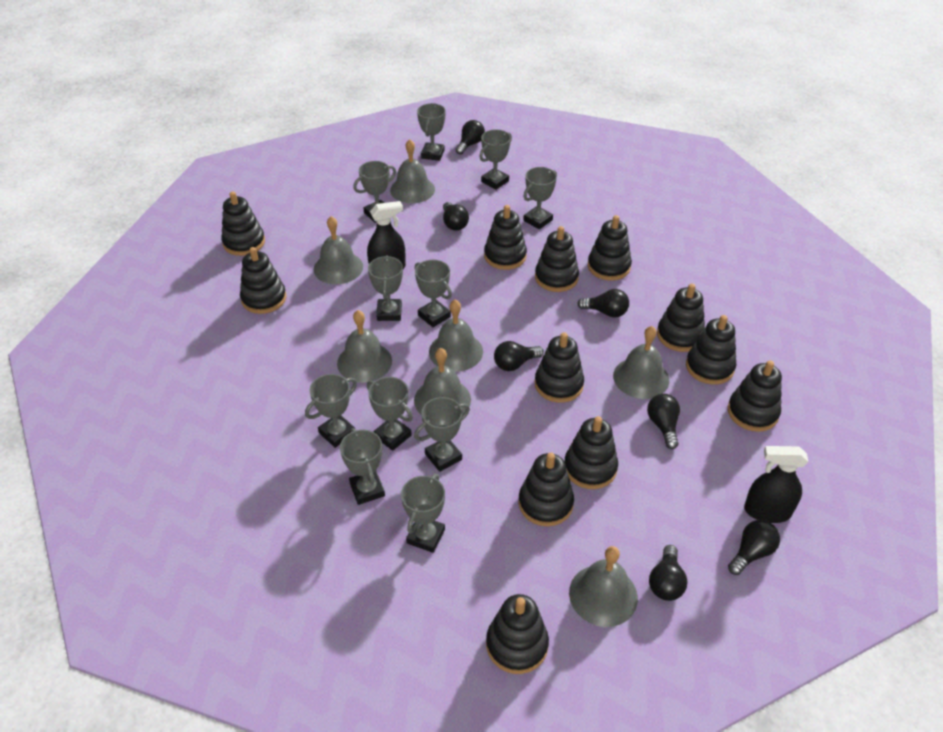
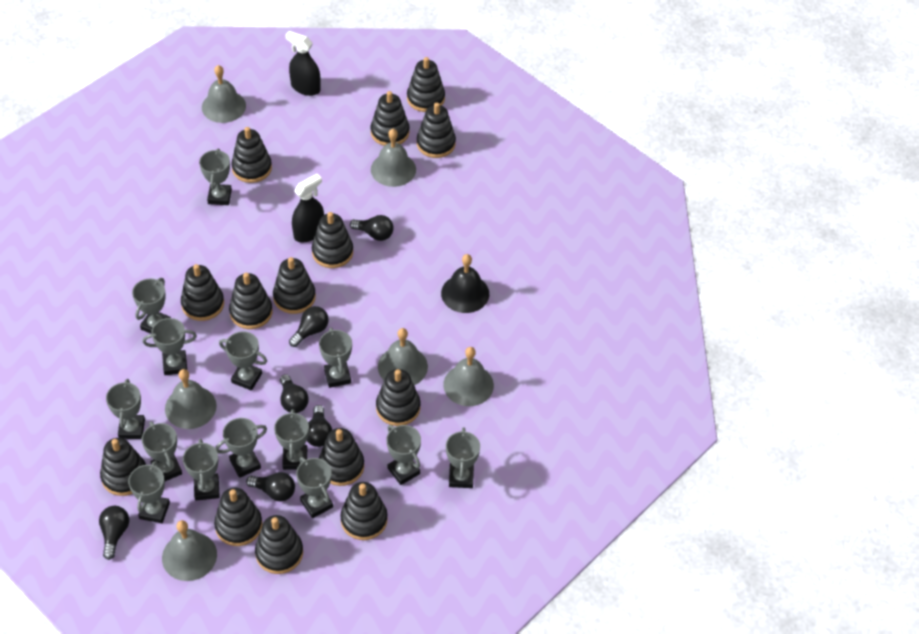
black bell: 0 -> 1
black light bulb: 7 -> 6
black stacking toy: 12 -> 14
grey bell: 7 -> 6
grey trophy: 11 -> 14

